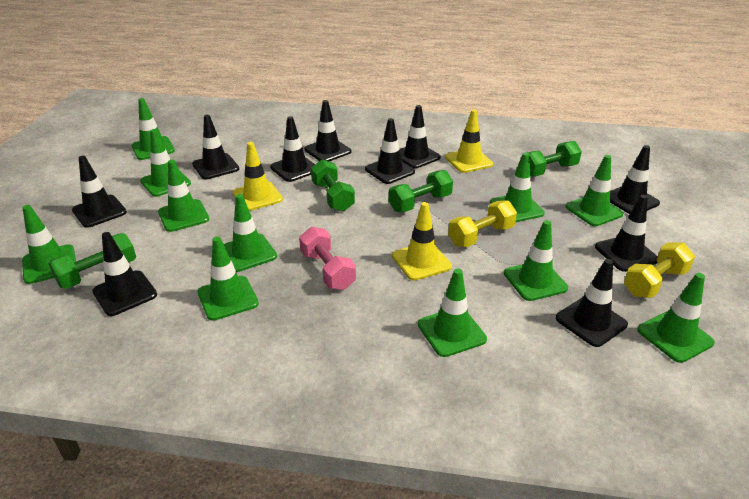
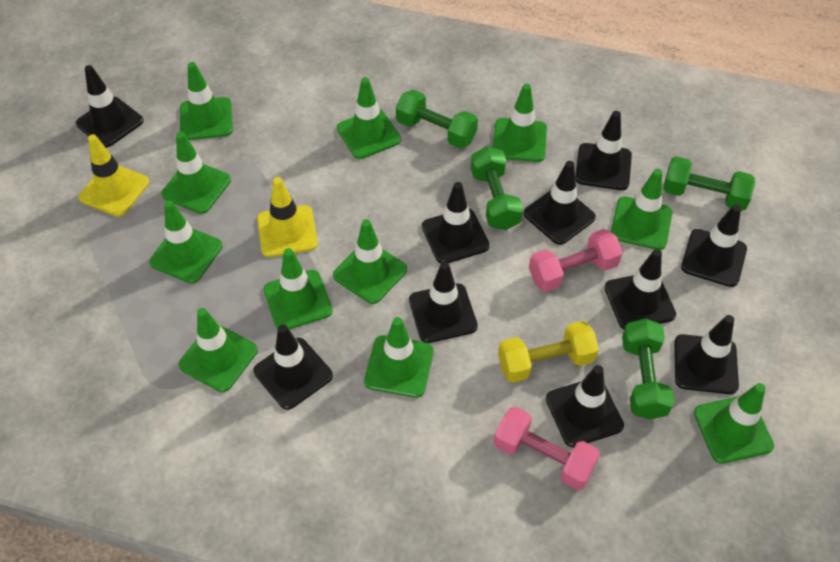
pink dumbbell: 1 -> 2
yellow dumbbell: 2 -> 1
yellow traffic cone: 3 -> 2

